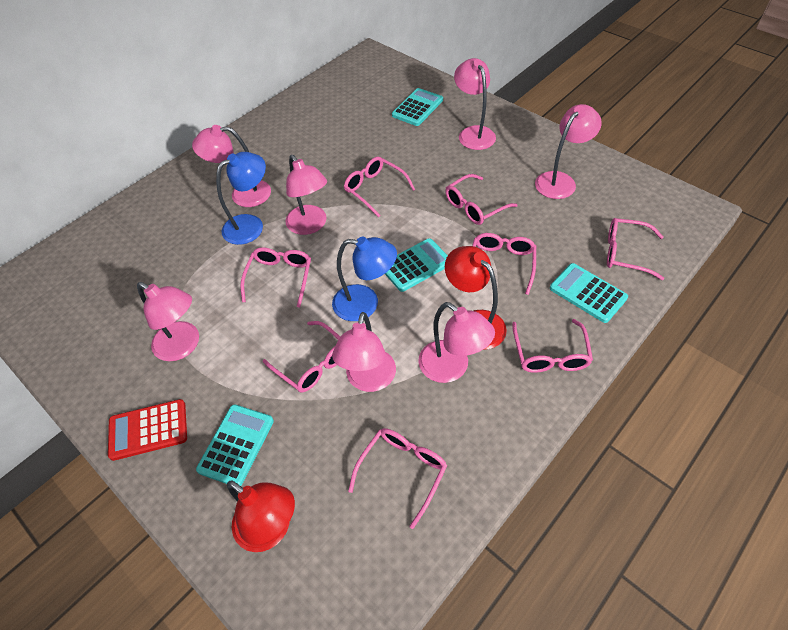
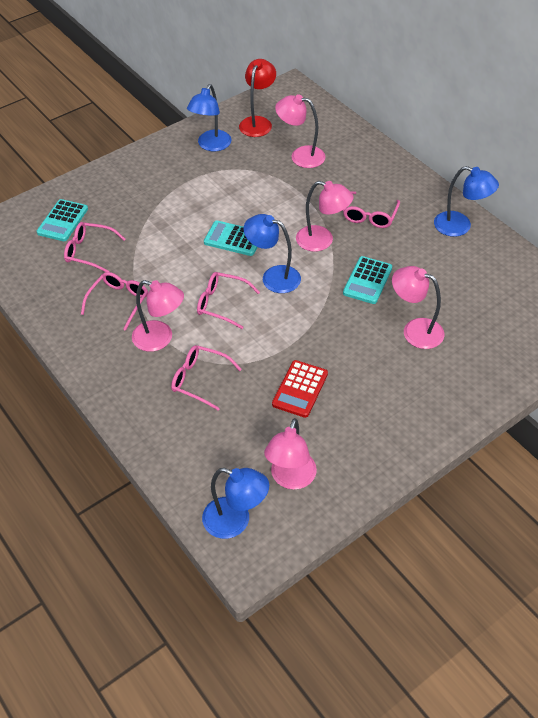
blue lamp: 2 -> 4
pink glasses: 8 -> 5
pink lamp: 7 -> 5
red lamp: 2 -> 1
turquoise calculator: 4 -> 3

